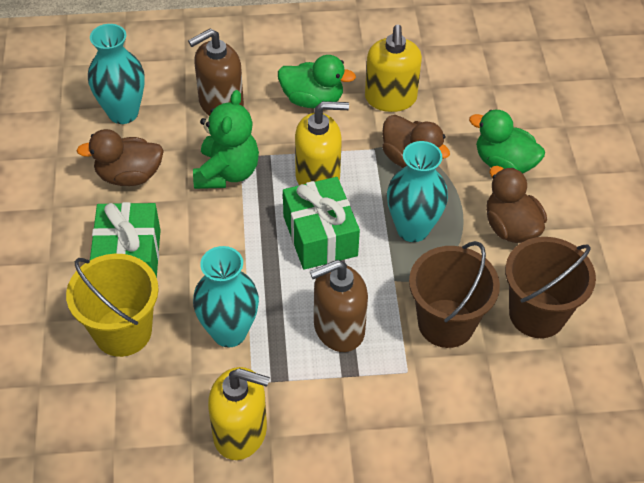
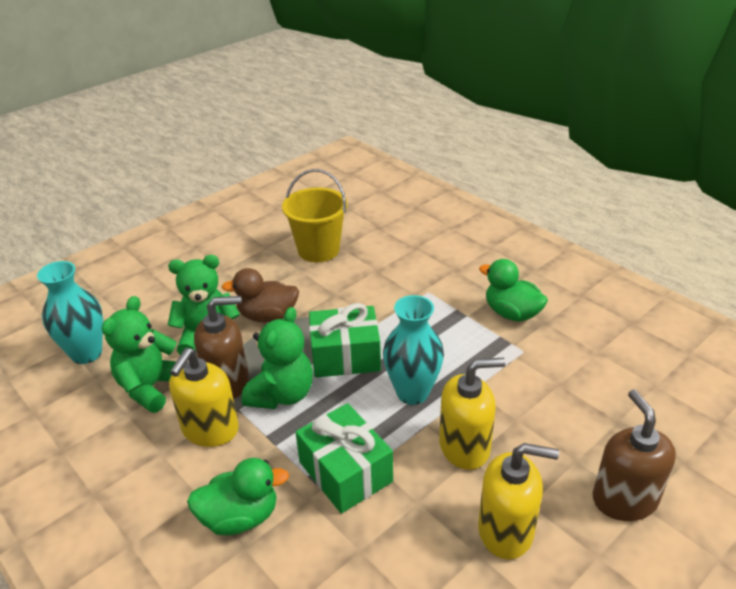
brown bucket: 2 -> 0
brown duck: 3 -> 1
green teddy bear: 1 -> 3
turquoise vase: 3 -> 2

